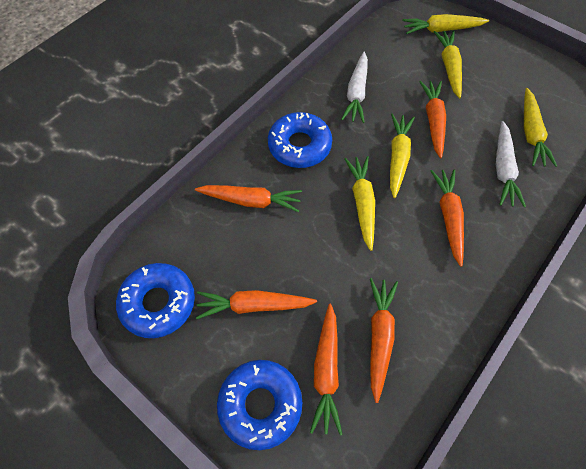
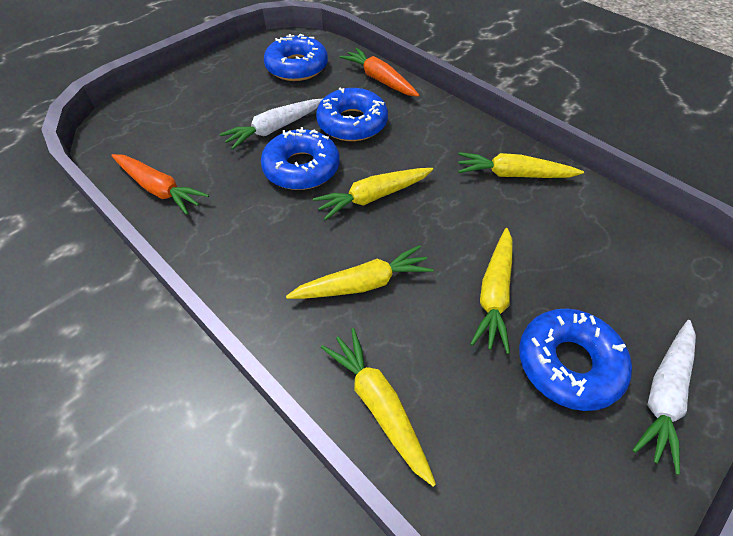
blue donut: 3 -> 4
orange carrot: 6 -> 2

